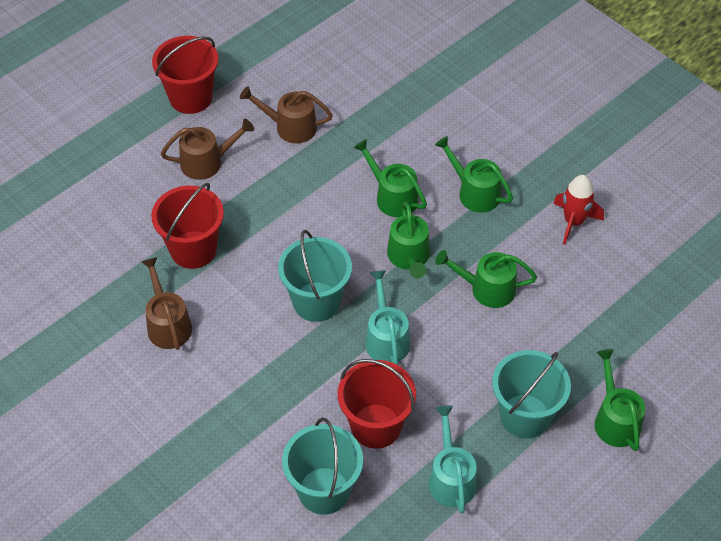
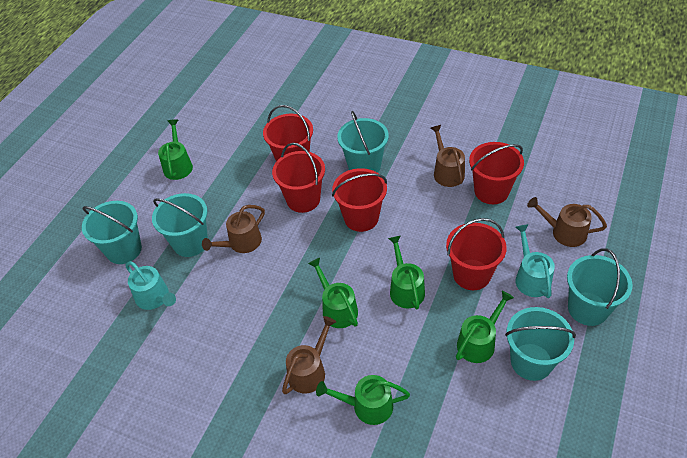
brown watering can: 3 -> 4
red bucket: 3 -> 5
red rocket: 1 -> 0
turquoise bucket: 3 -> 5

